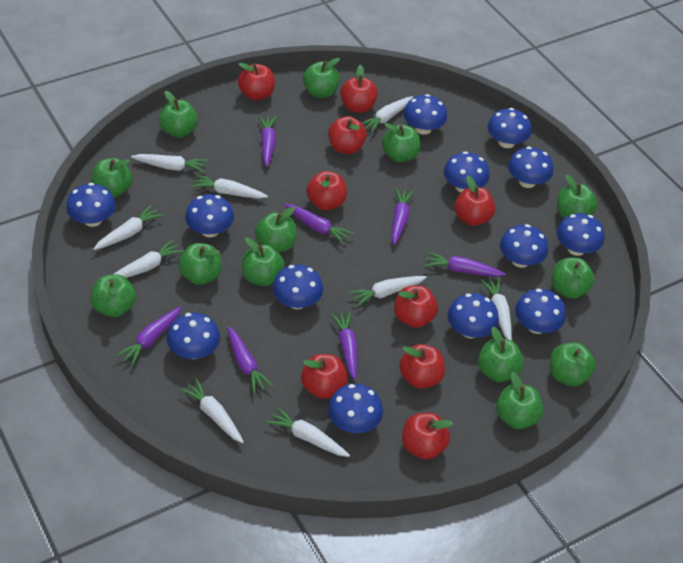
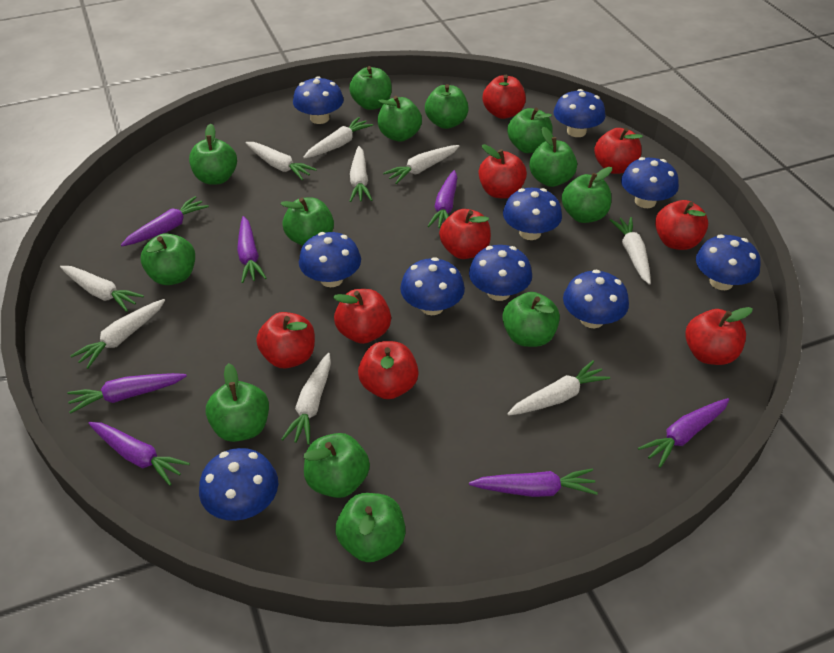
blue mushroom: 13 -> 10

